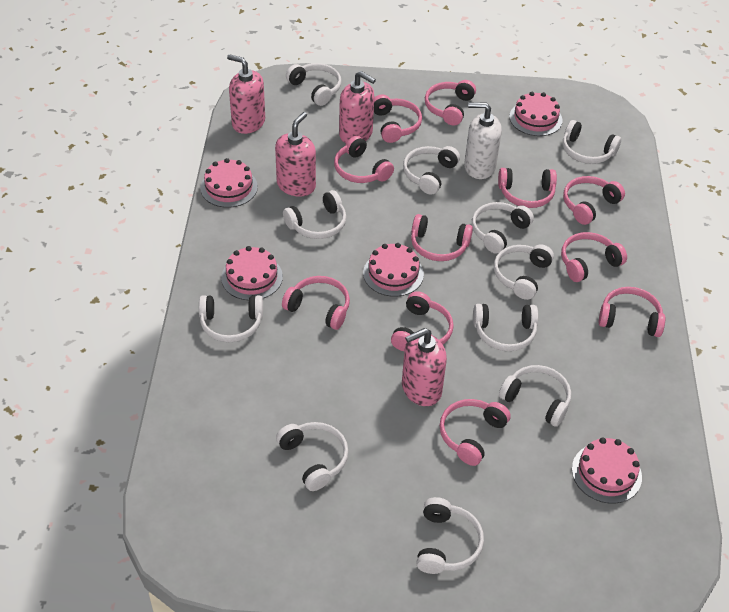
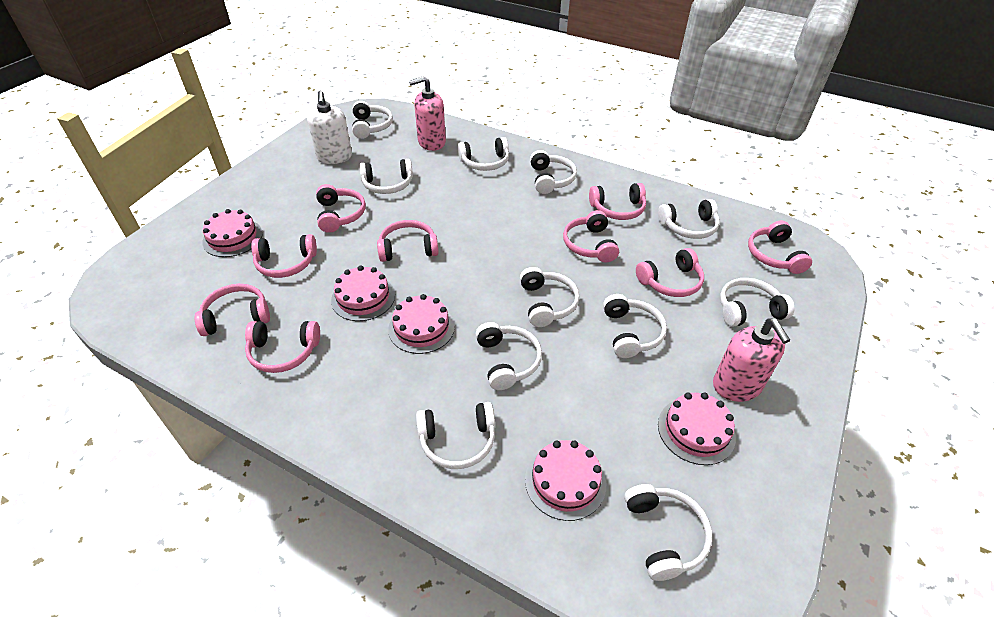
pink headphones: 11 -> 9
pink soap dispenser: 4 -> 2

